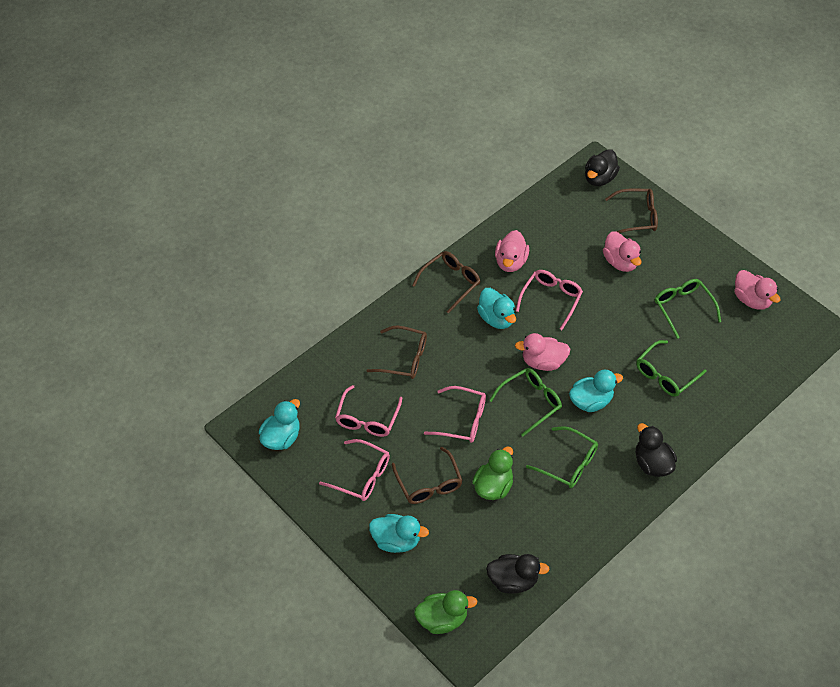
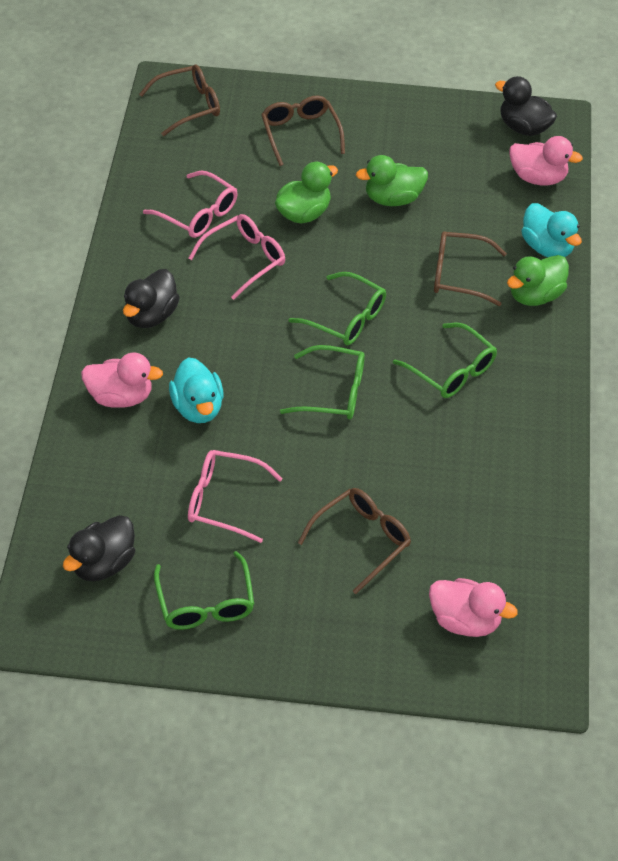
green duck: 2 -> 3
pink duck: 4 -> 3
pink glasses: 4 -> 3
turquoise duck: 4 -> 2

